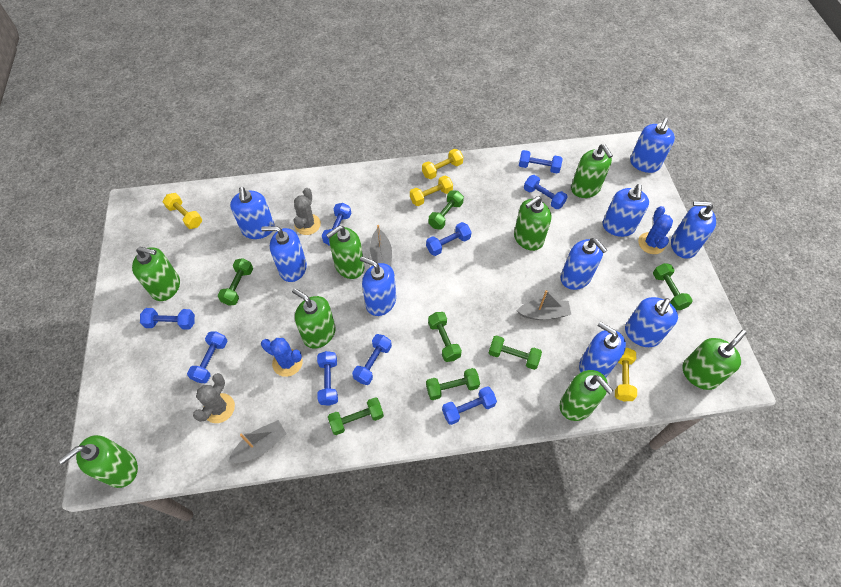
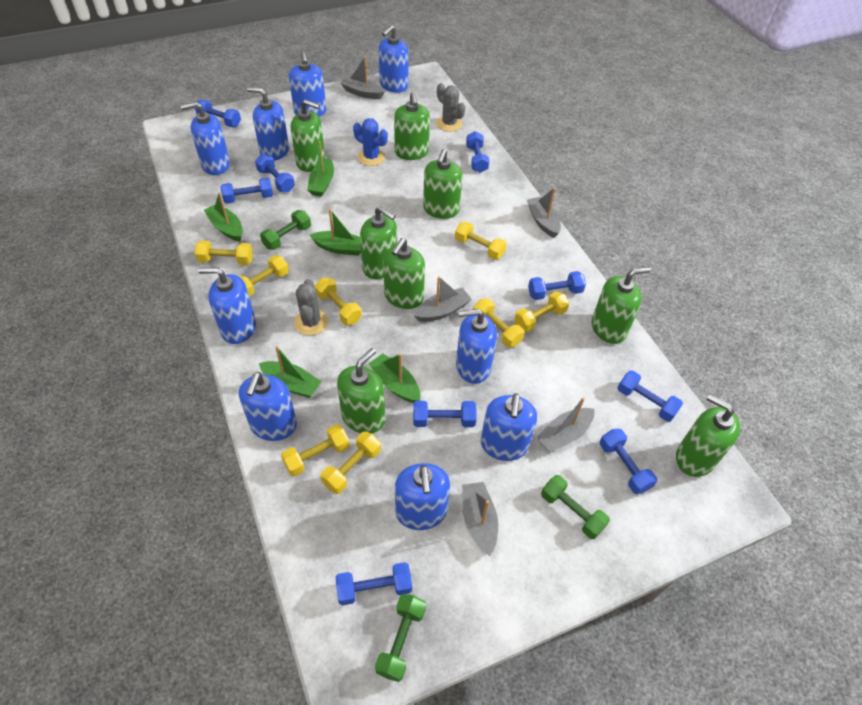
blue cactus: 2 -> 1
green boat: 0 -> 5
green dumbbell: 7 -> 3
grey boat: 3 -> 5
yellow dumbbell: 4 -> 8

